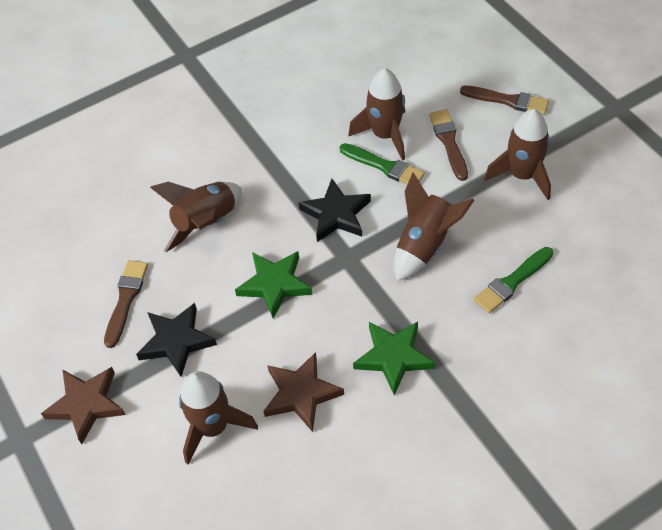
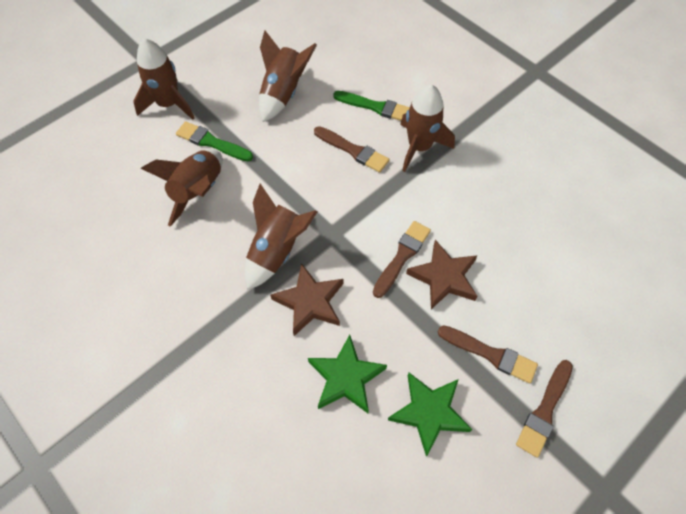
black star: 2 -> 0
brown brush: 3 -> 4

